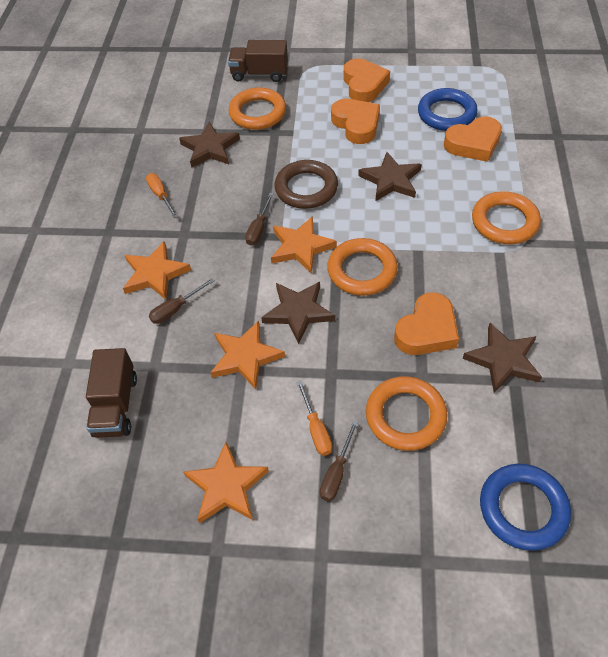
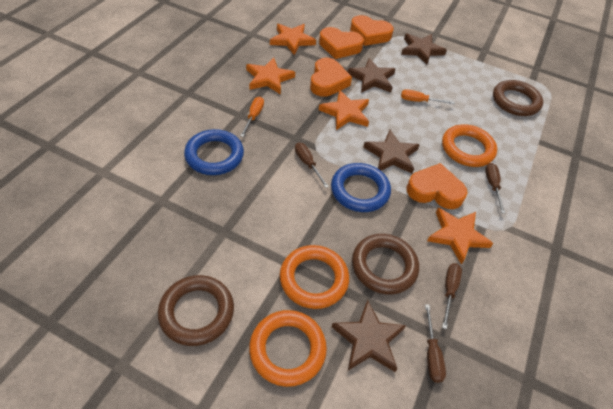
brown ring: 1 -> 3
brown screwdriver: 3 -> 4
brown truck: 2 -> 0
orange ring: 4 -> 3

